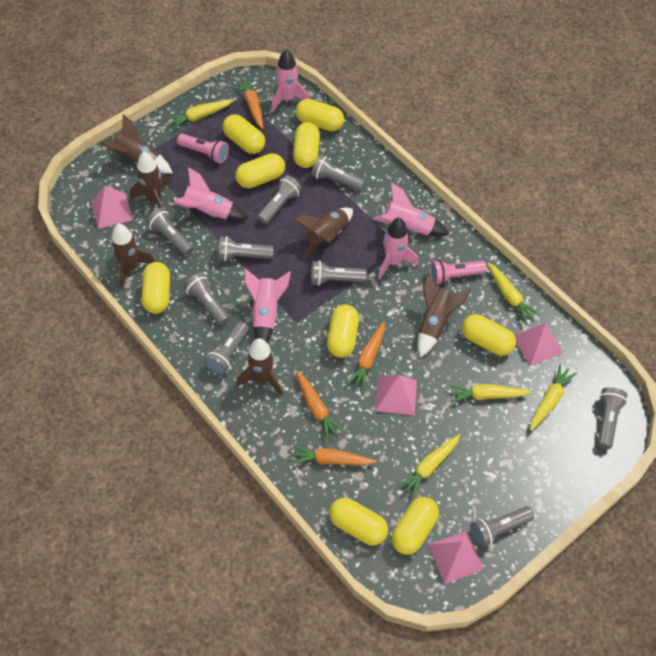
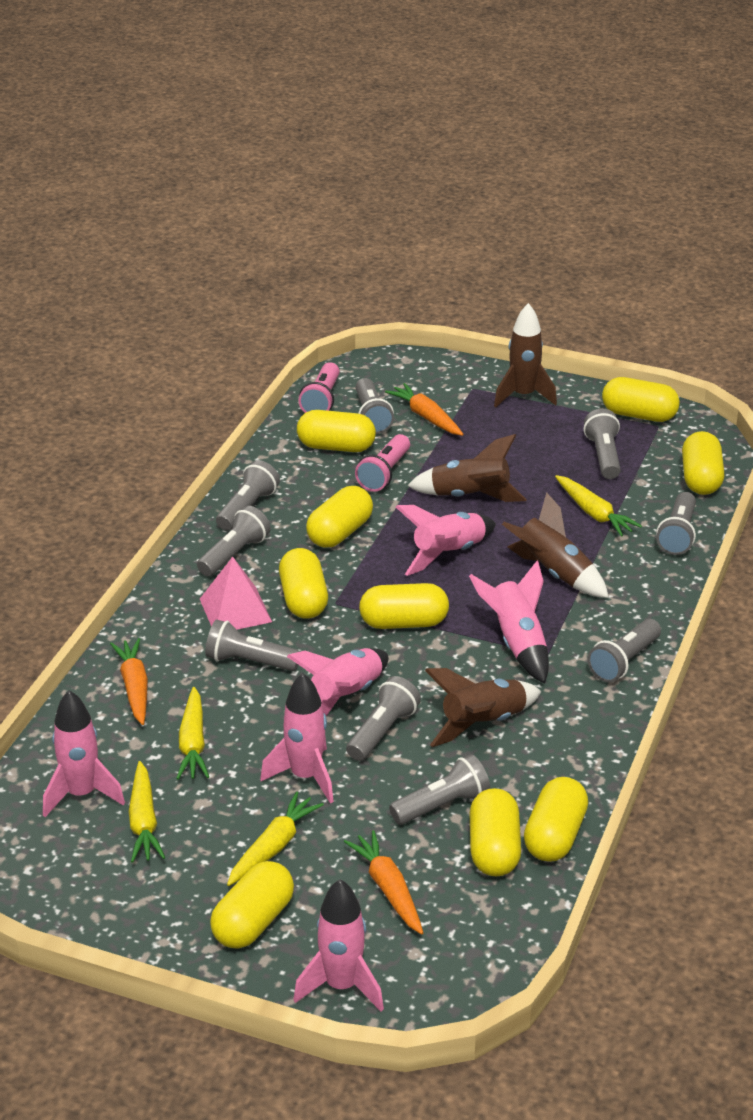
brown rocket: 6 -> 4
orange carrot: 4 -> 3
pink pyramid: 4 -> 1
pink rocket: 5 -> 6
yellow carrot: 5 -> 4

